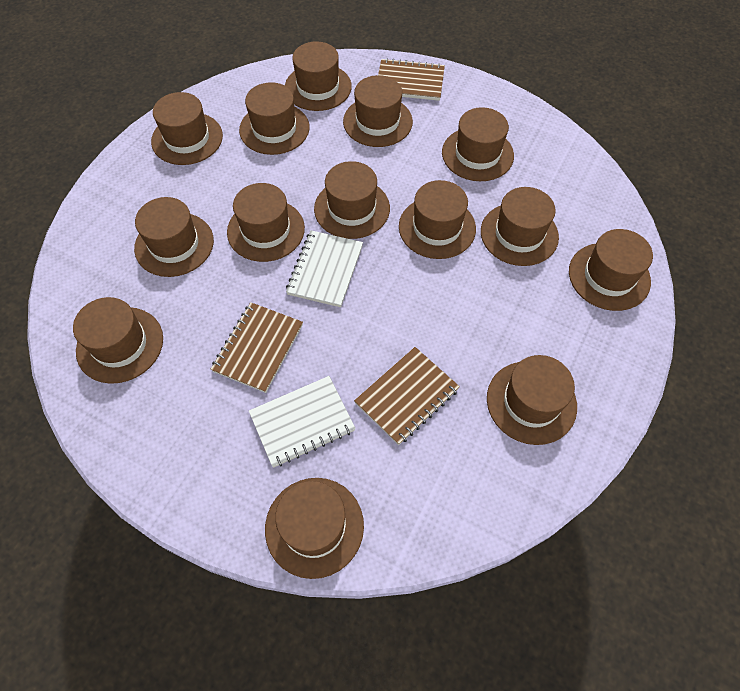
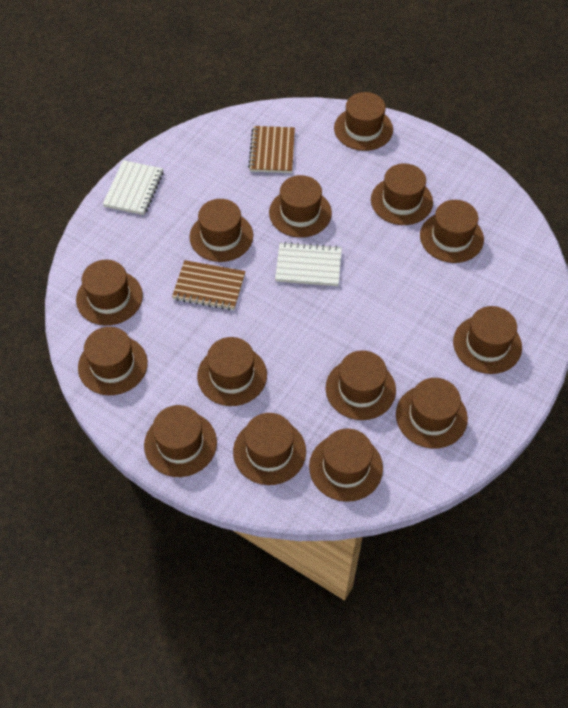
brown notebook: 3 -> 2

